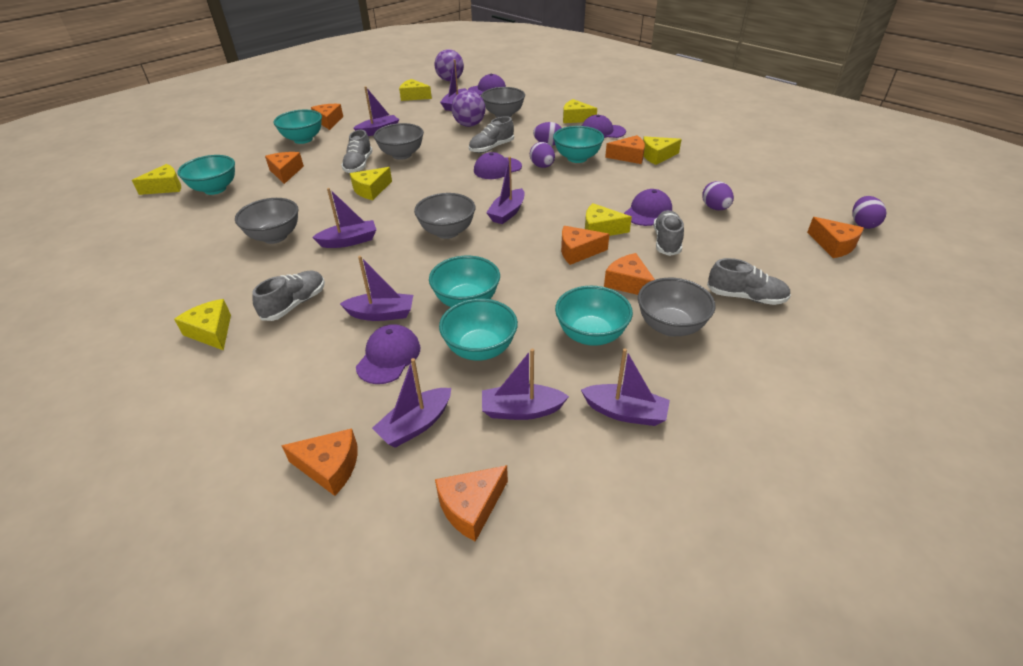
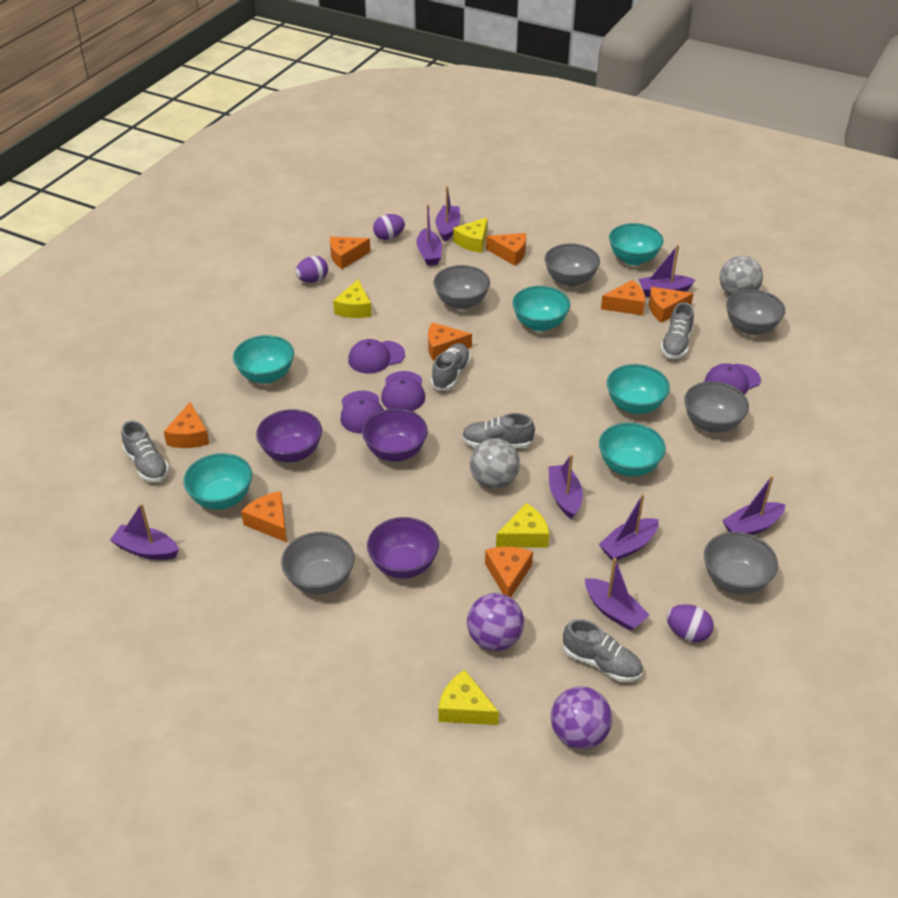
grey ball: 0 -> 2
grey bowl: 5 -> 6
purple bowl: 0 -> 3
purple cap: 5 -> 4
purple egg: 4 -> 3
yellow cheese: 7 -> 4

